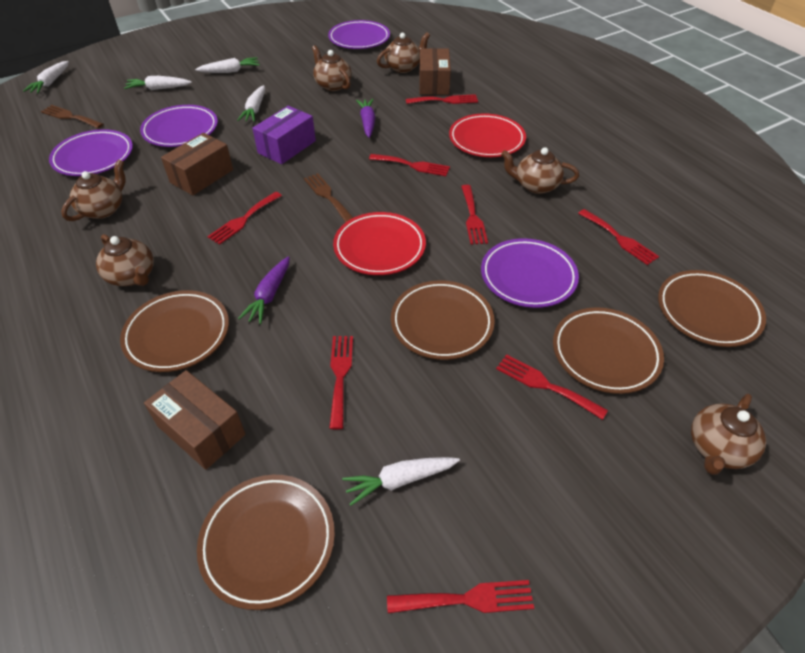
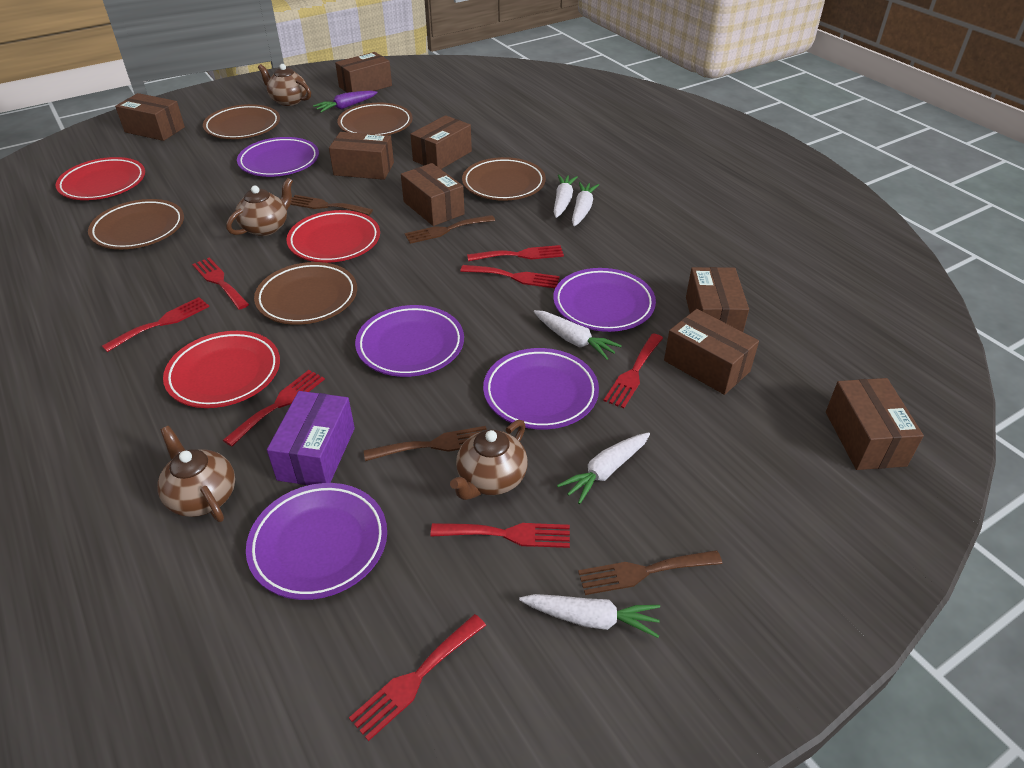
brown box: 3 -> 8
brown fork: 2 -> 4
brown teapot: 6 -> 4
purple carrot: 2 -> 1
purple plate: 4 -> 5
red plate: 2 -> 3

